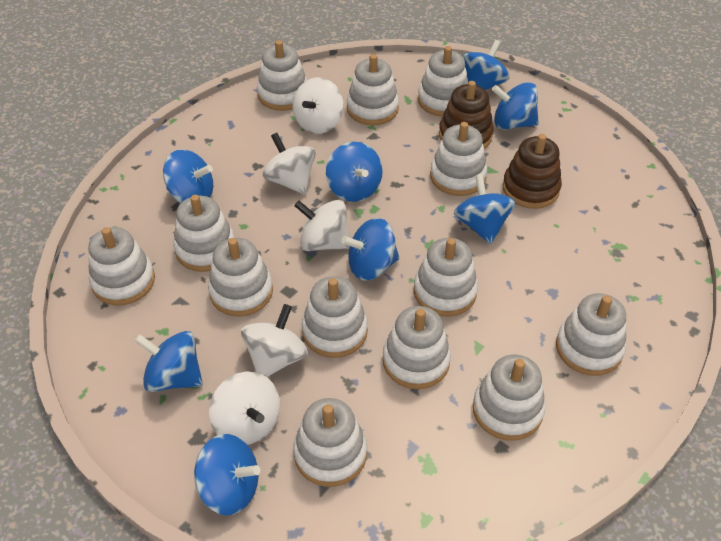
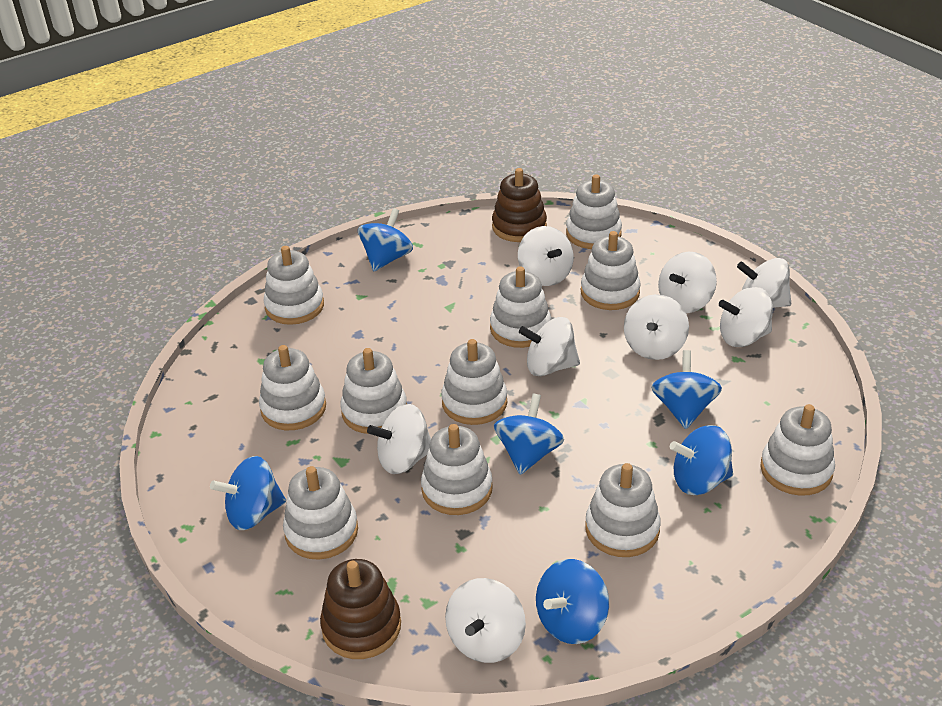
blue spinning top: 8 -> 6
white spinning top: 5 -> 8
white stacking toy: 13 -> 11

